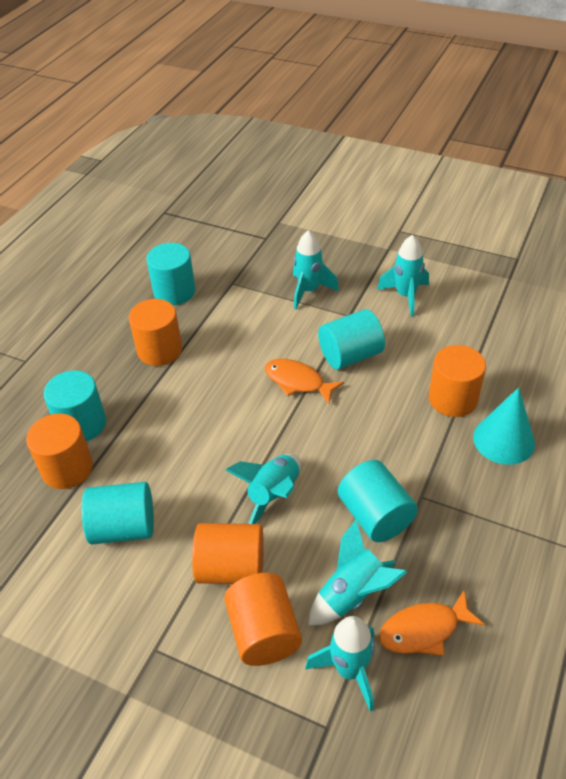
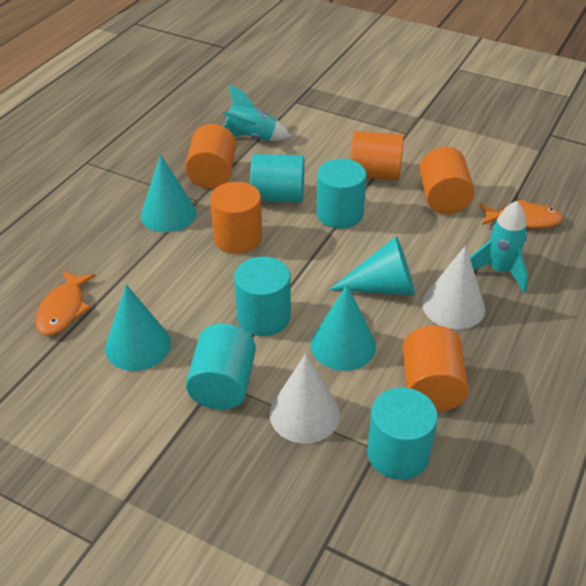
turquoise cone: 1 -> 4
turquoise rocket: 5 -> 2
white cone: 0 -> 2

